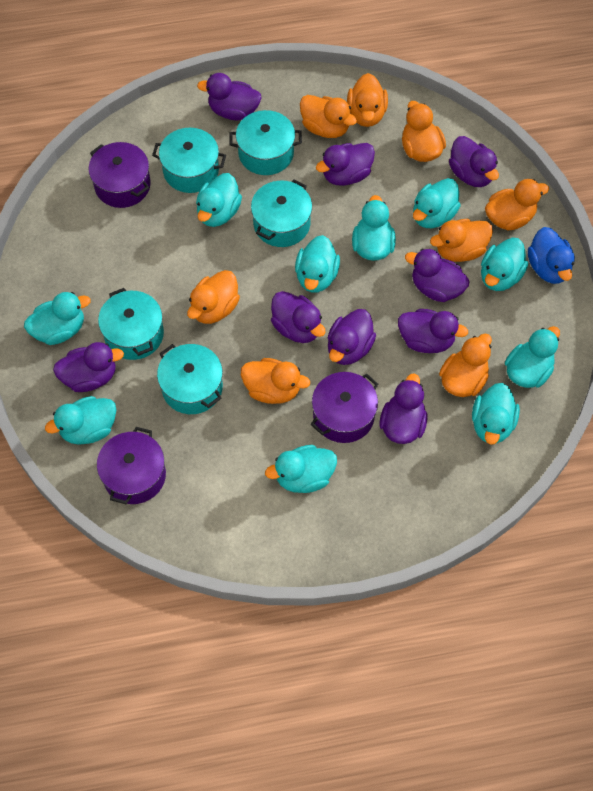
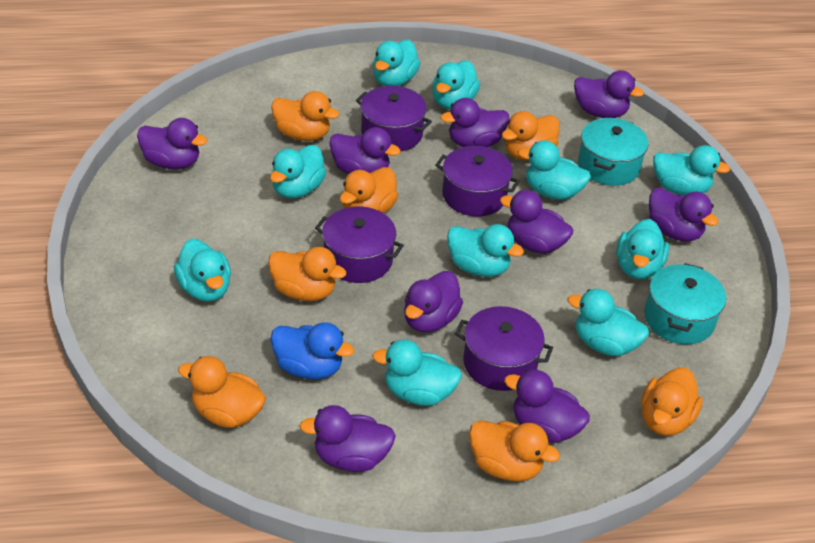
orange duck: 8 -> 7
purple pot: 3 -> 4
turquoise pot: 5 -> 2

